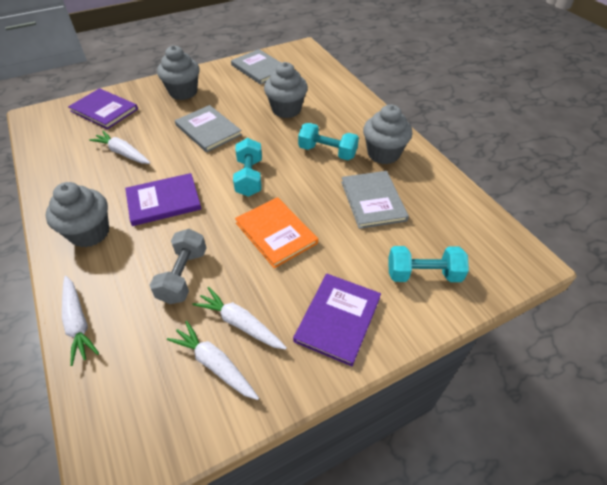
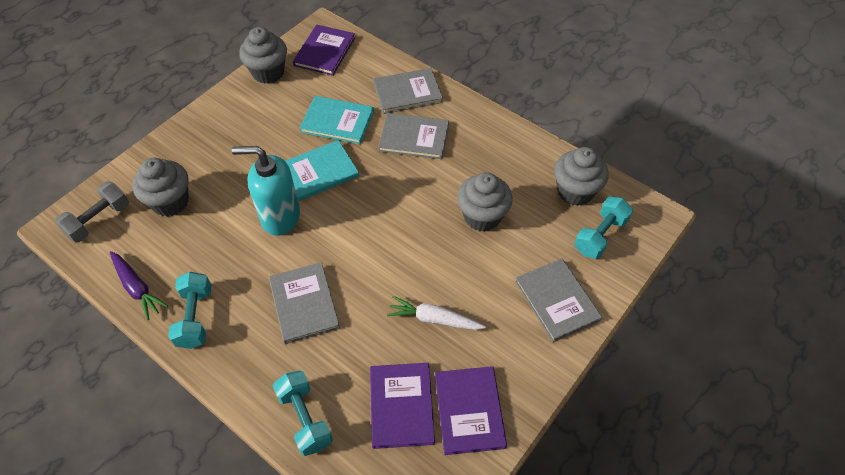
grey book: 3 -> 4
orange book: 1 -> 0
purple carrot: 0 -> 1
turquoise book: 0 -> 2
turquoise soap dispenser: 0 -> 1
white carrot: 4 -> 1

